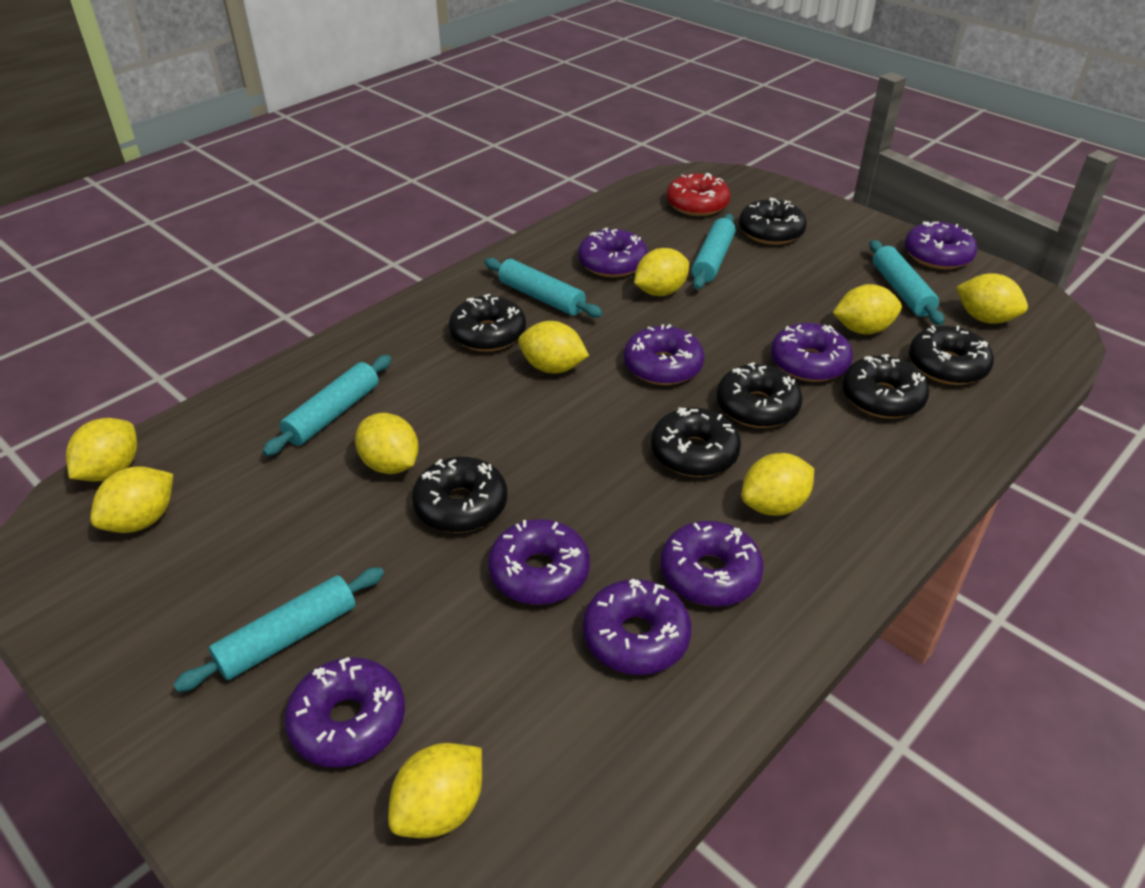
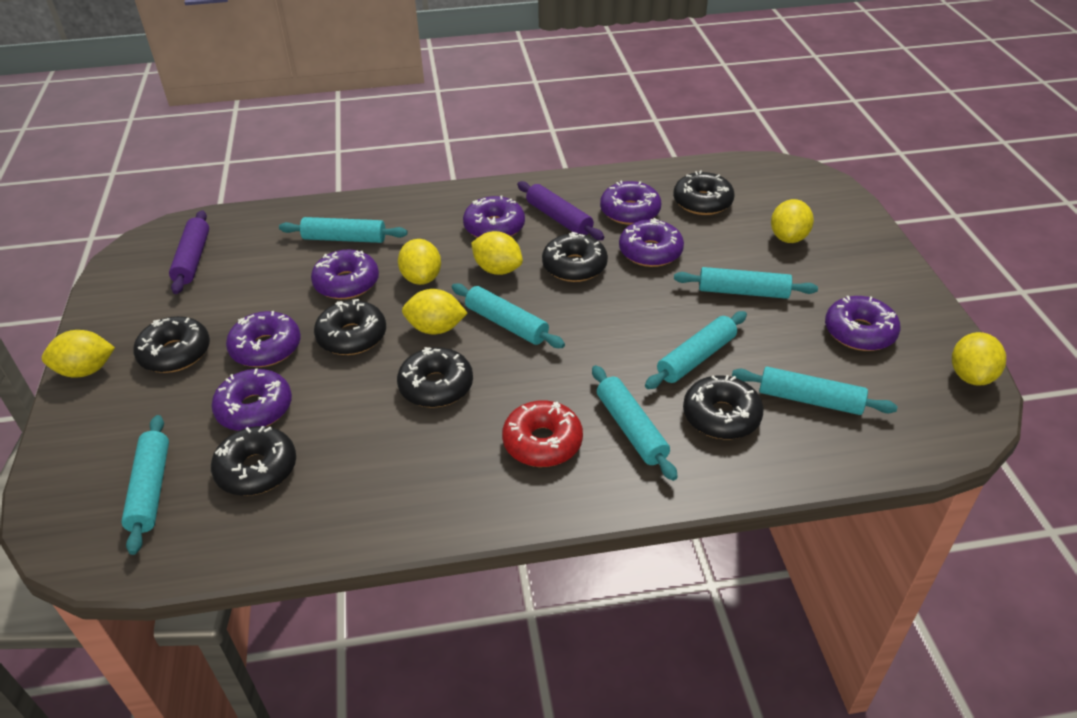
purple donut: 8 -> 7
purple rolling pin: 0 -> 2
turquoise rolling pin: 5 -> 7
yellow lemon: 9 -> 6

